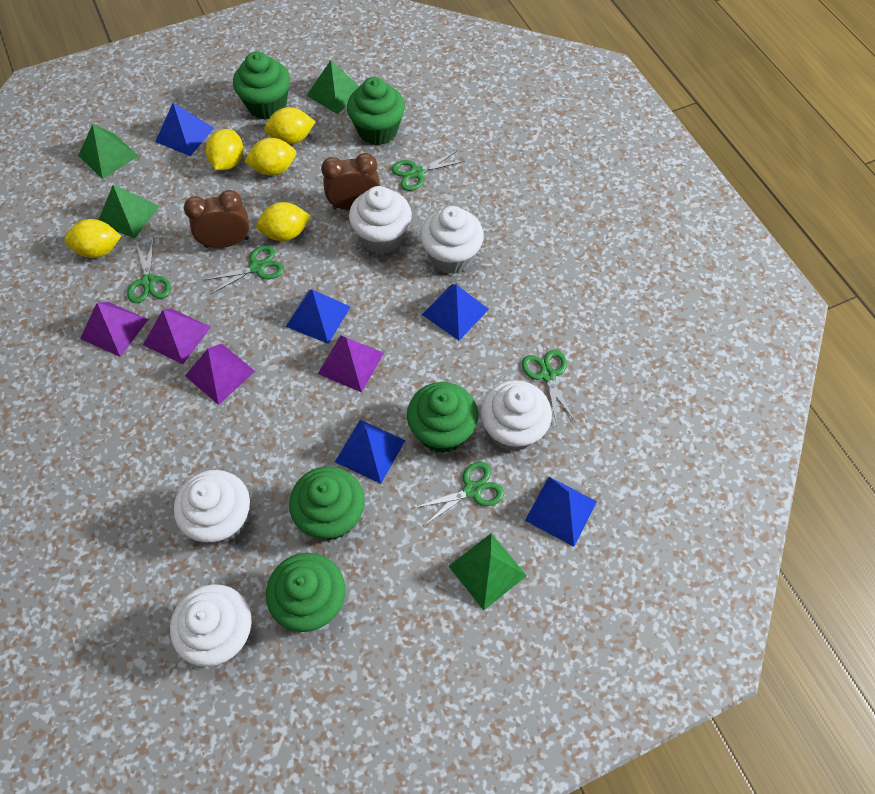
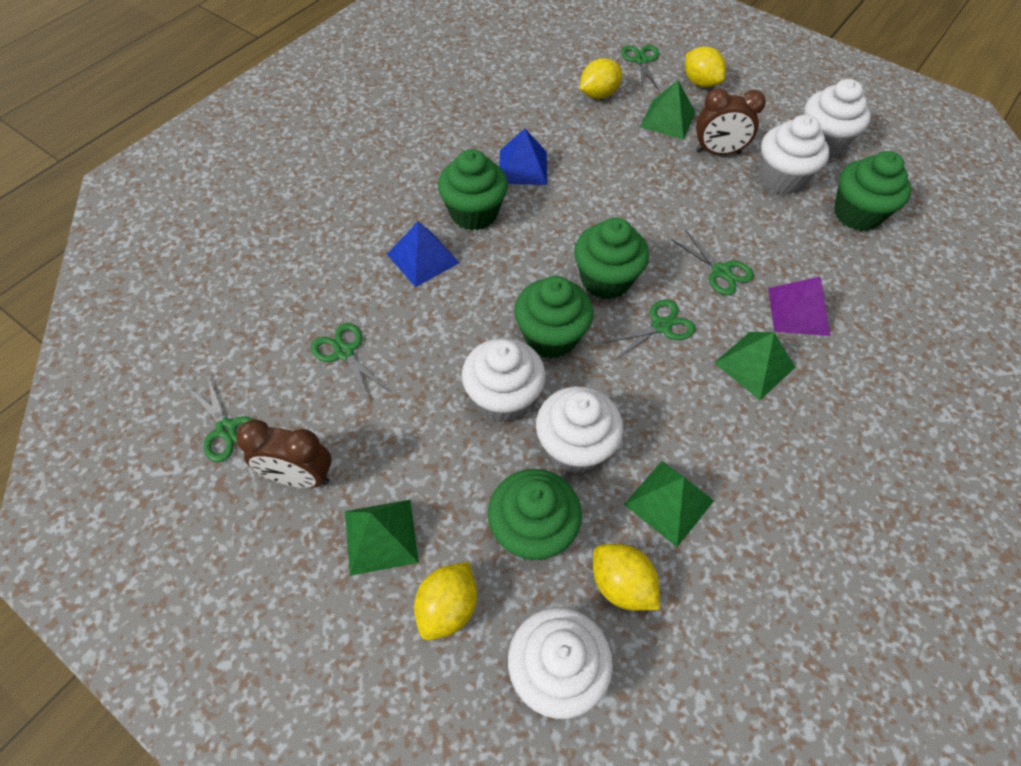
blue pyramid: 5 -> 2
purple pyramid: 4 -> 1
yellow lemon: 5 -> 4

